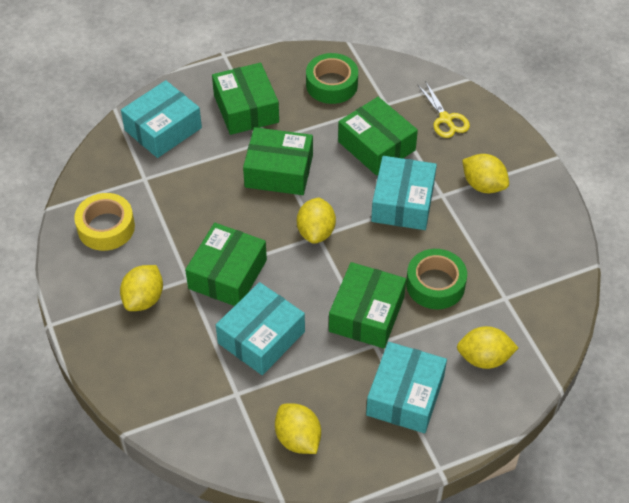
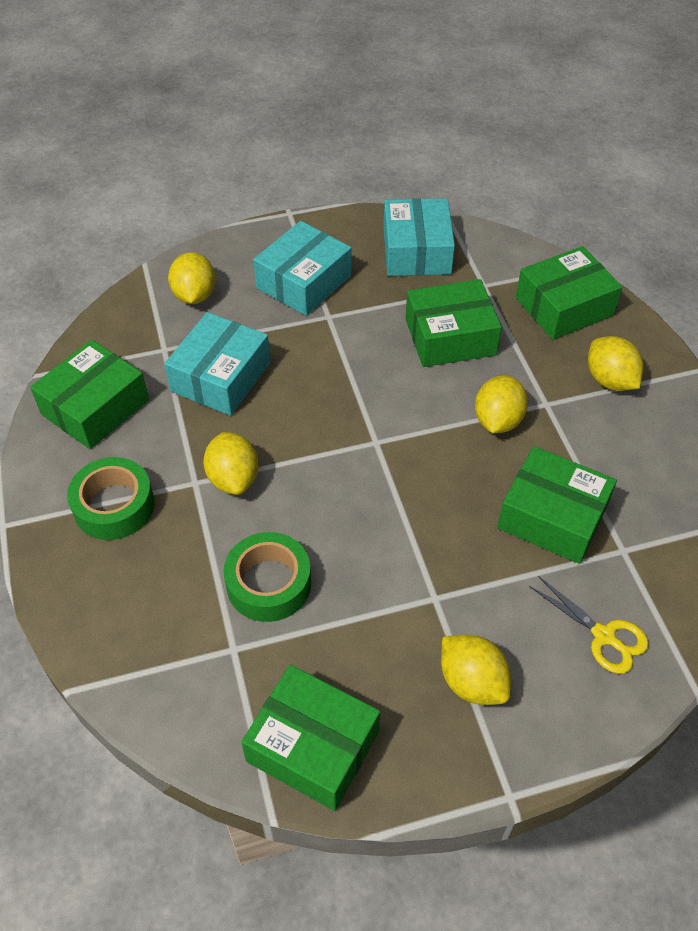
turquoise box: 4 -> 3
yellow tape: 1 -> 0

